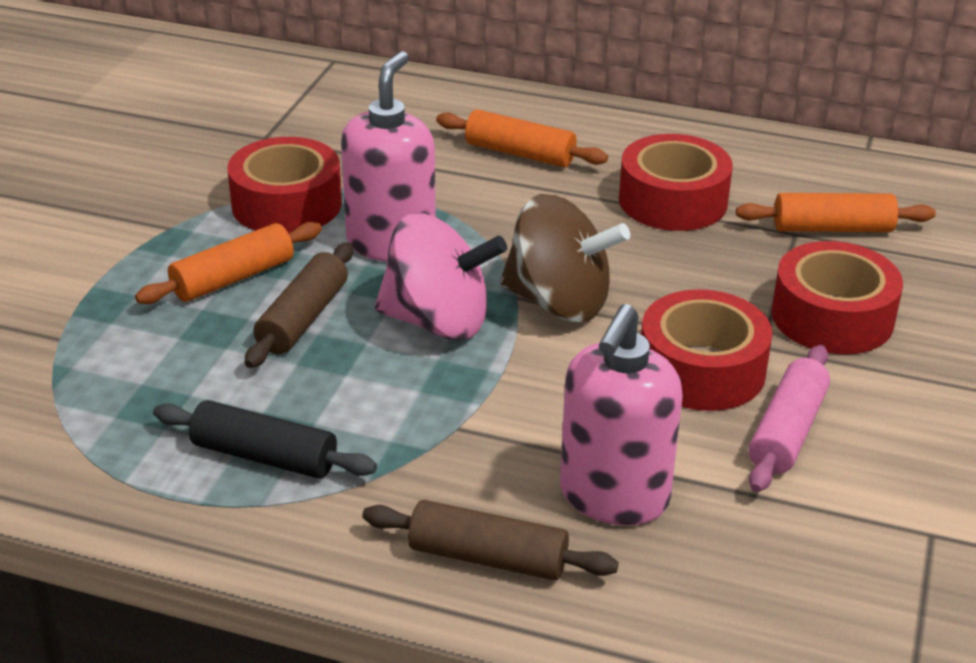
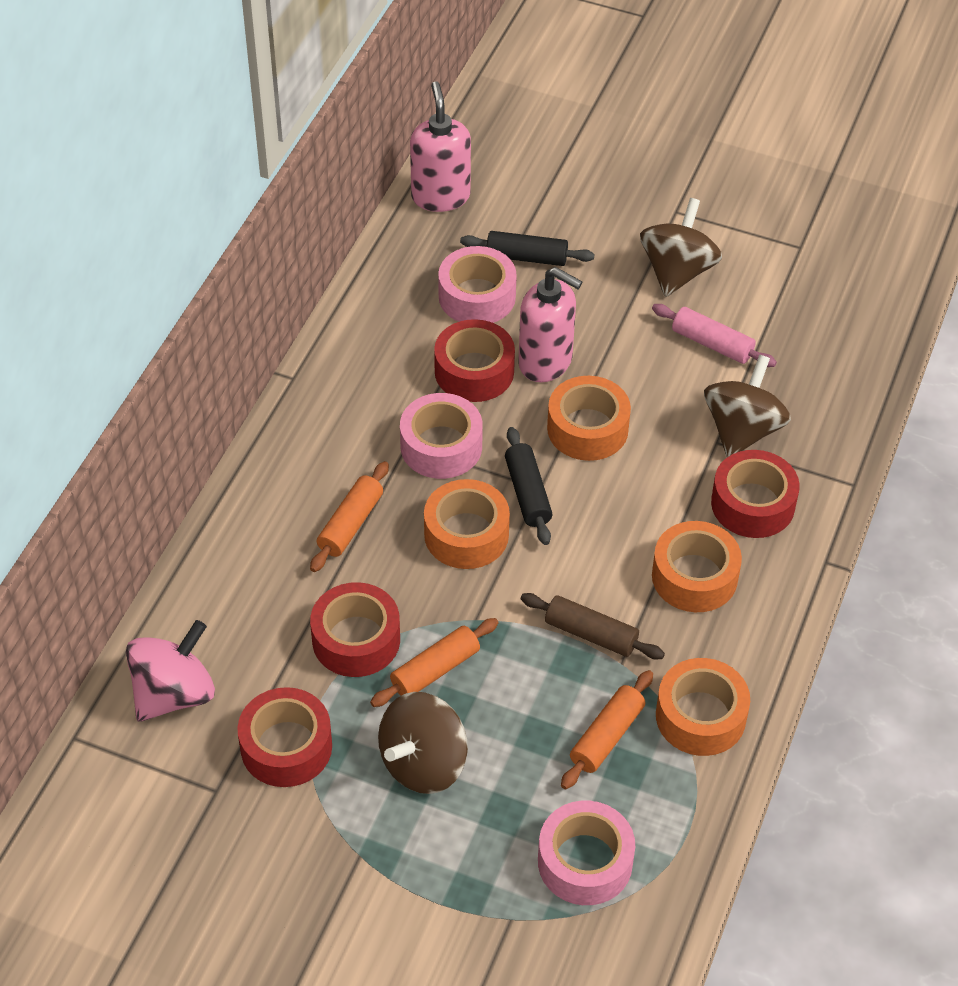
black rolling pin: 1 -> 2
brown rolling pin: 2 -> 1
brown spinning top: 1 -> 3
orange tape: 0 -> 4
pink tape: 0 -> 3

